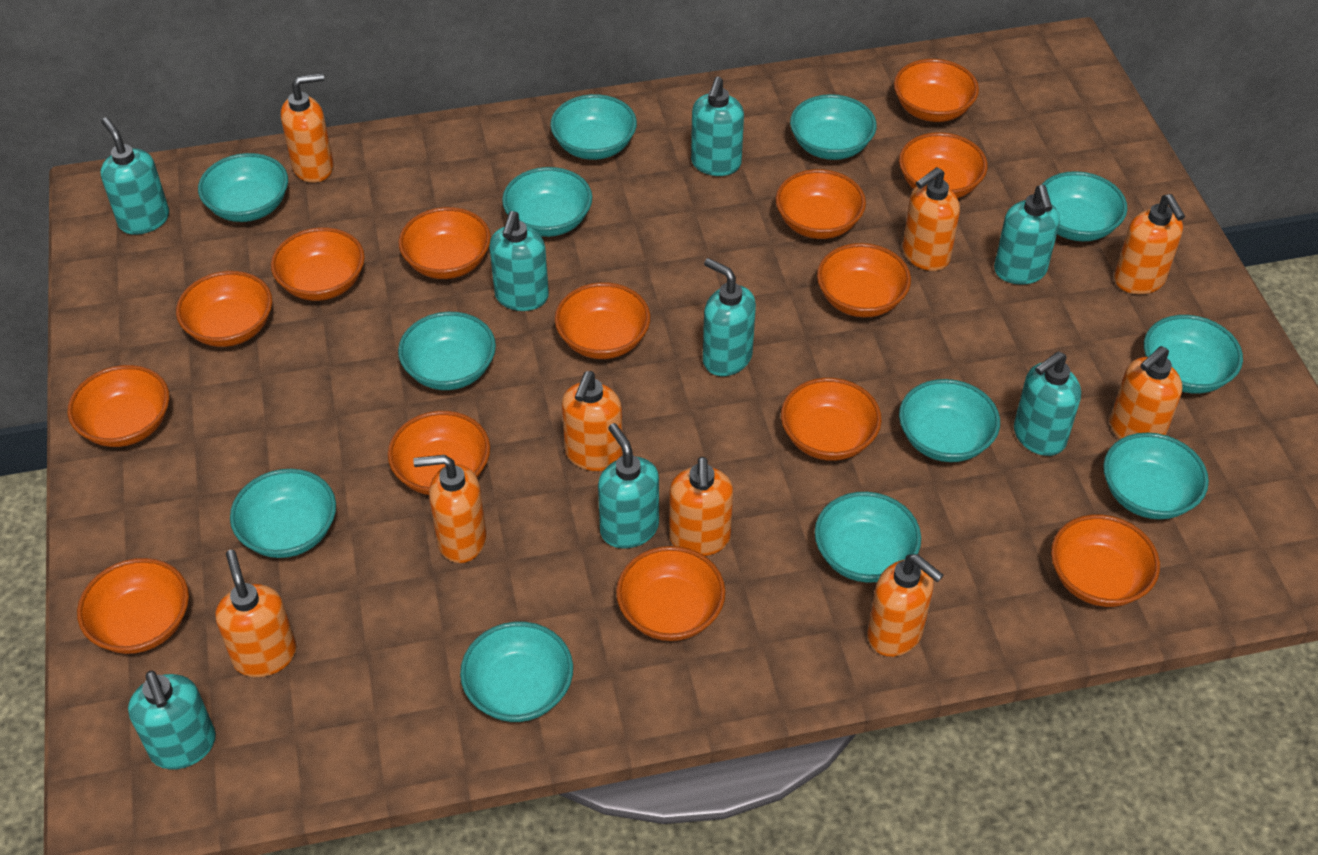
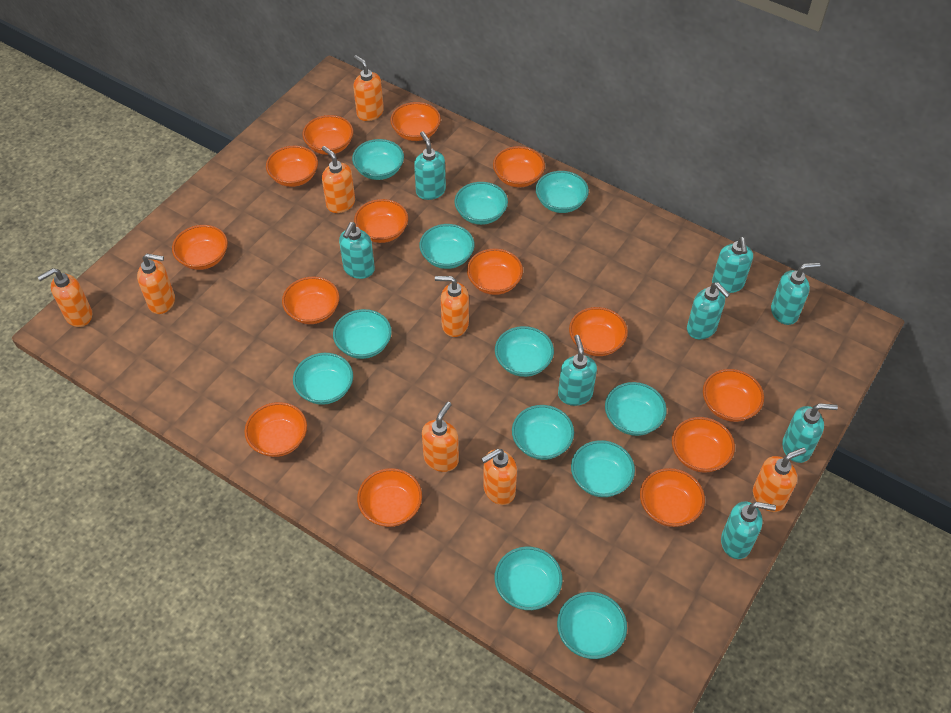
orange soap dispenser: 9 -> 8

